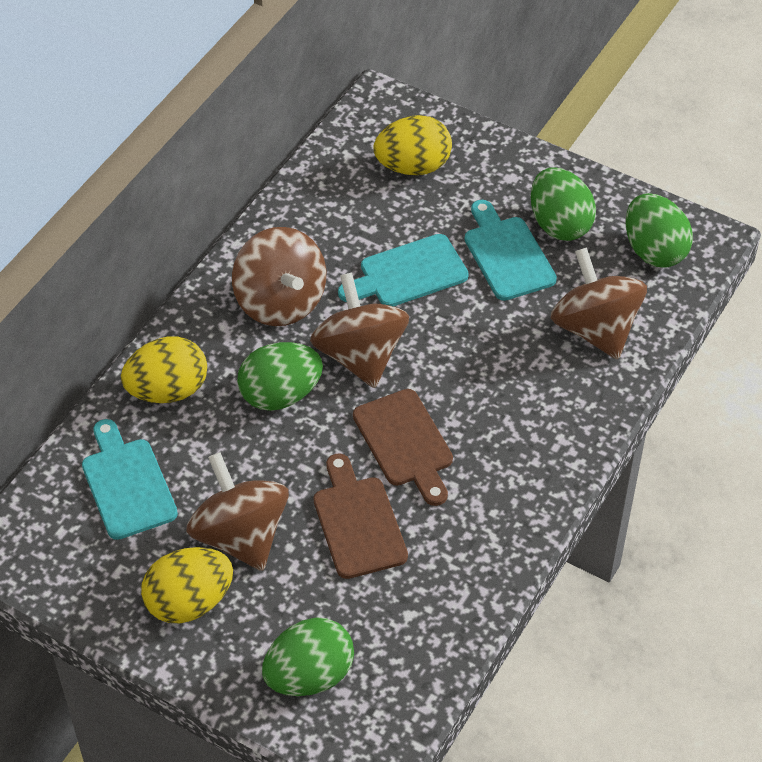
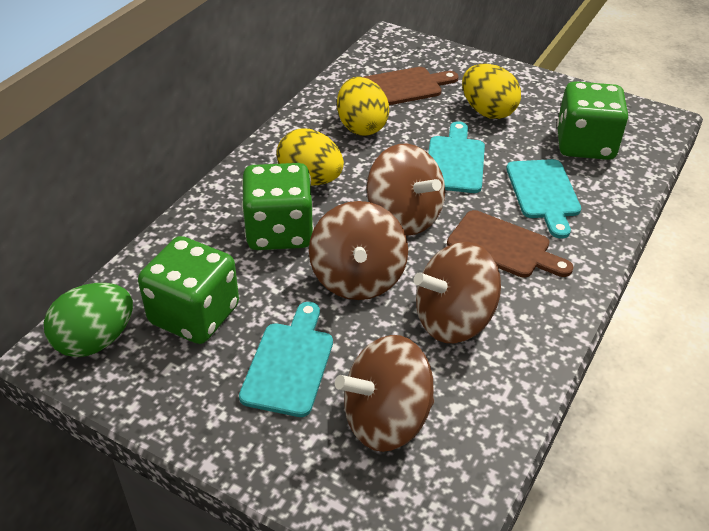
green dice: 0 -> 3
green egg: 4 -> 1

